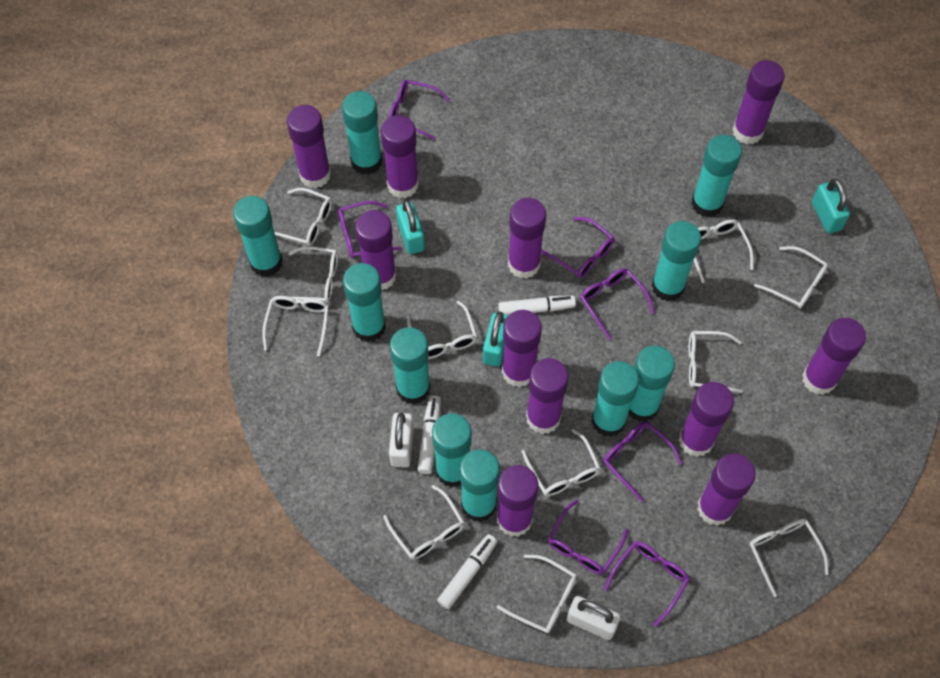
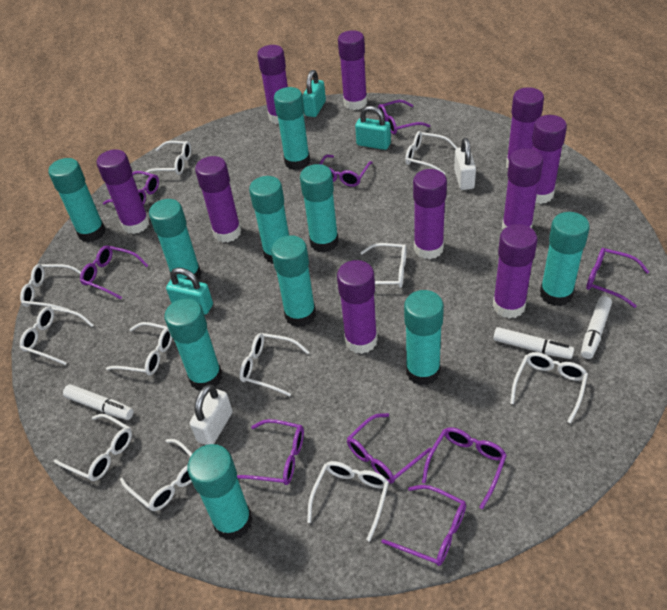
purple glasses: 7 -> 9
purple glue stick: 11 -> 10

